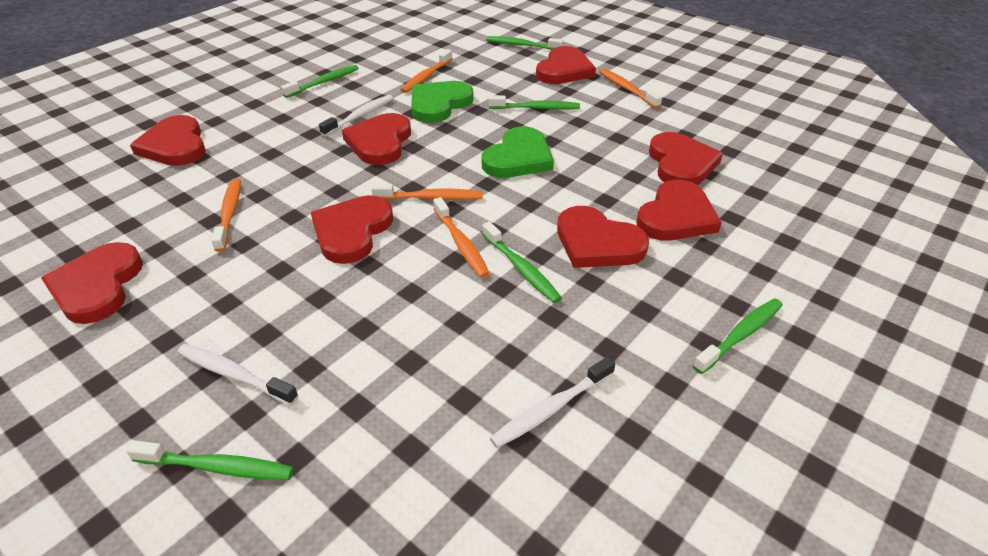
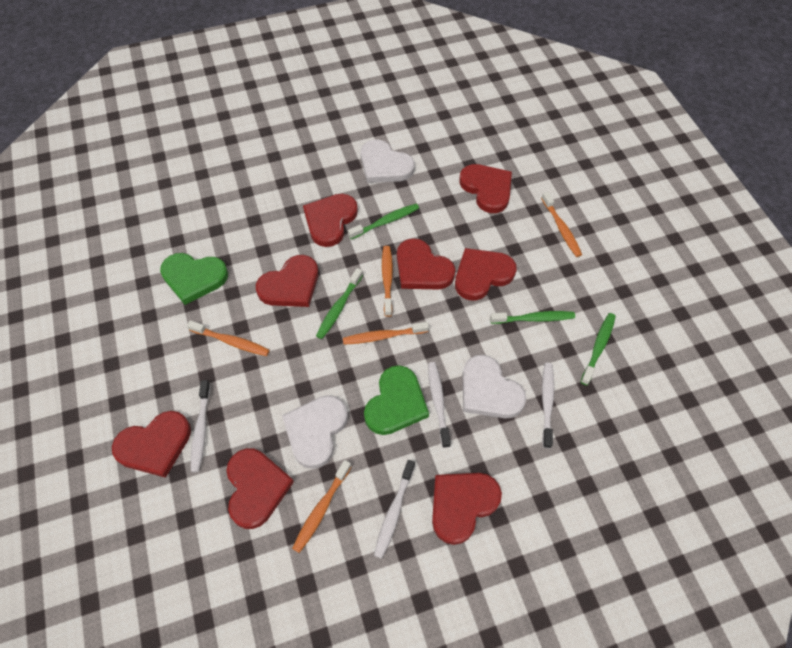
green toothbrush: 6 -> 4
white heart: 0 -> 3
white toothbrush: 3 -> 4

